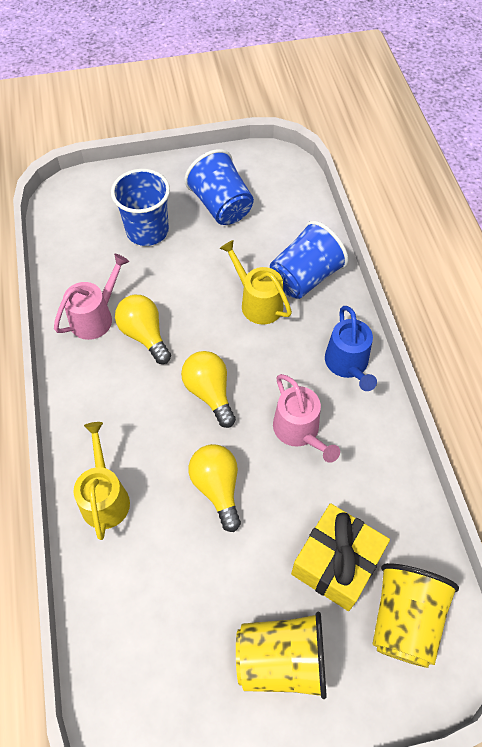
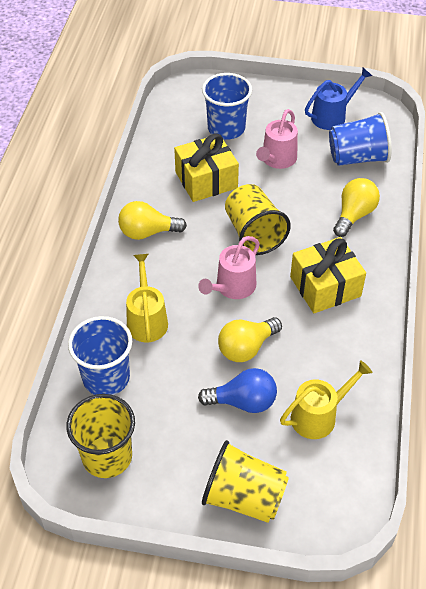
blue light bulb: 0 -> 1
yellow cup: 2 -> 3
yellow gift: 1 -> 2

